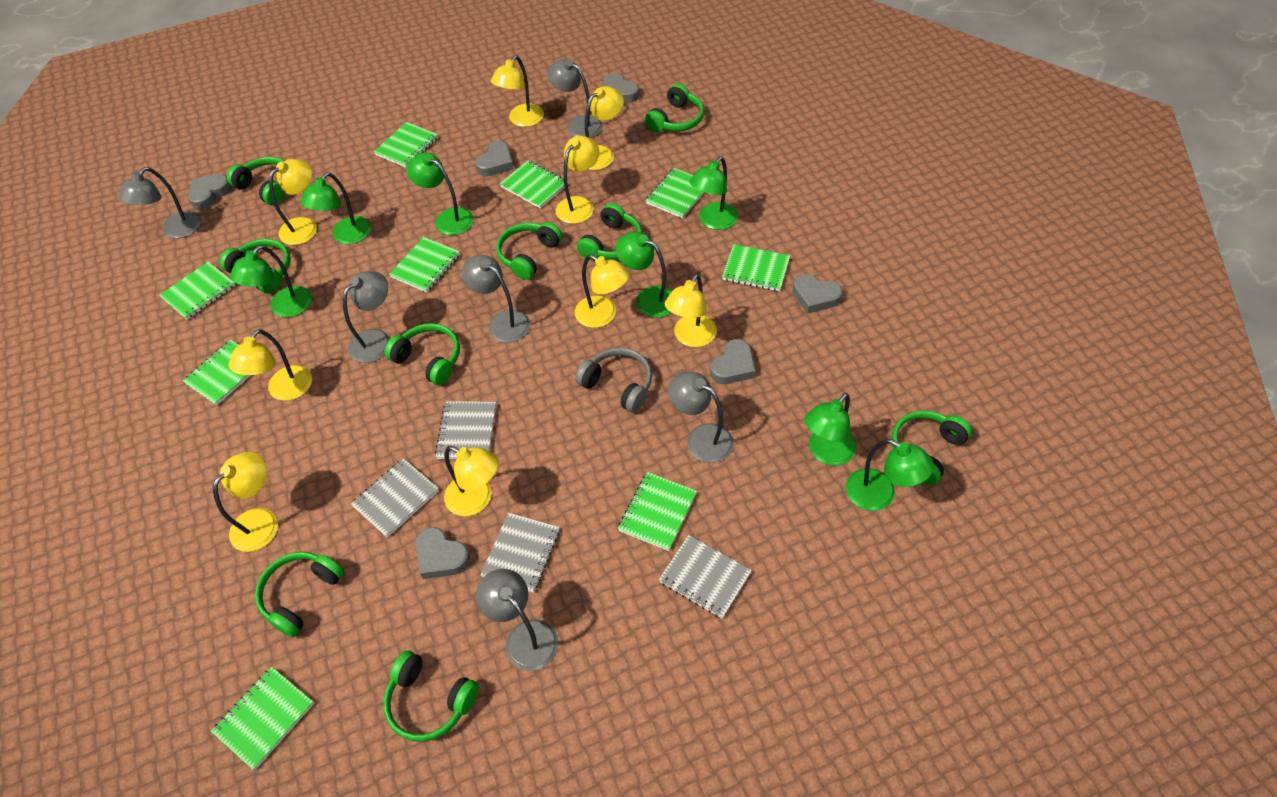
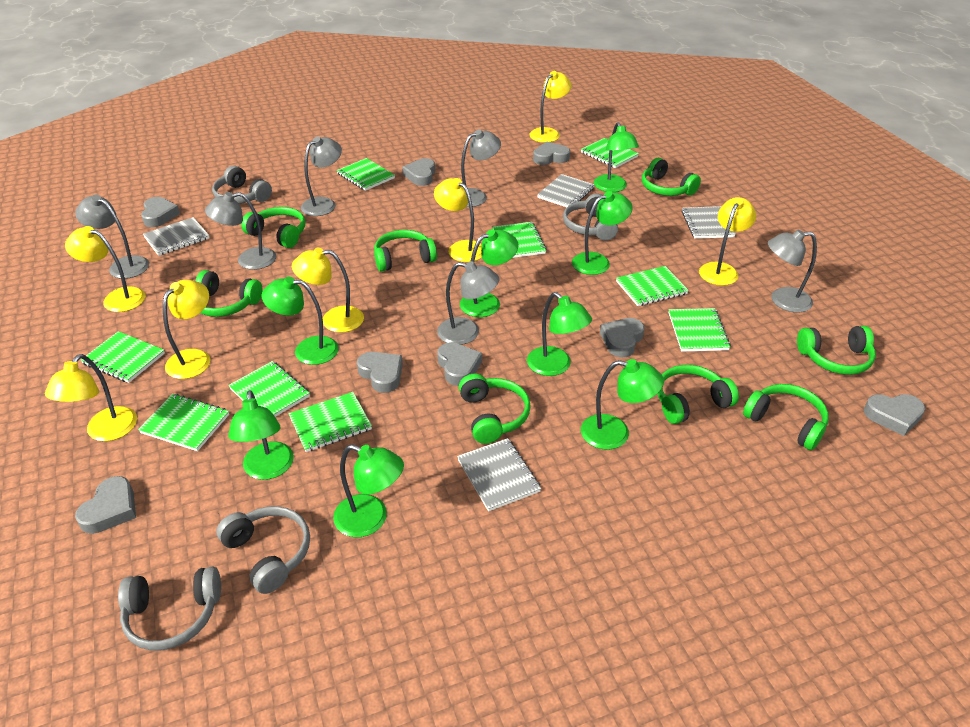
green headphones: 9 -> 8
green lamp: 7 -> 8
grey headphones: 1 -> 4
grey heart: 6 -> 8
yellow lamp: 9 -> 7

